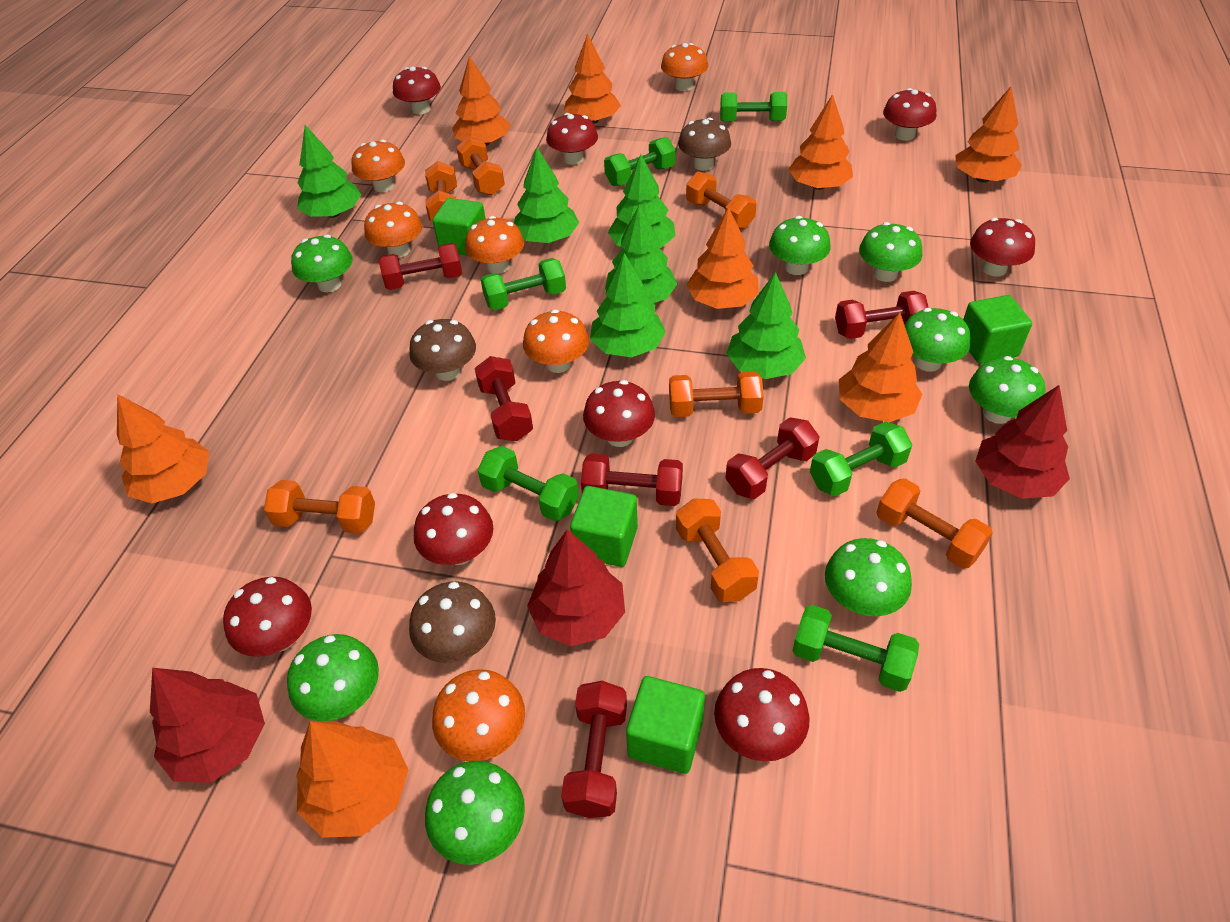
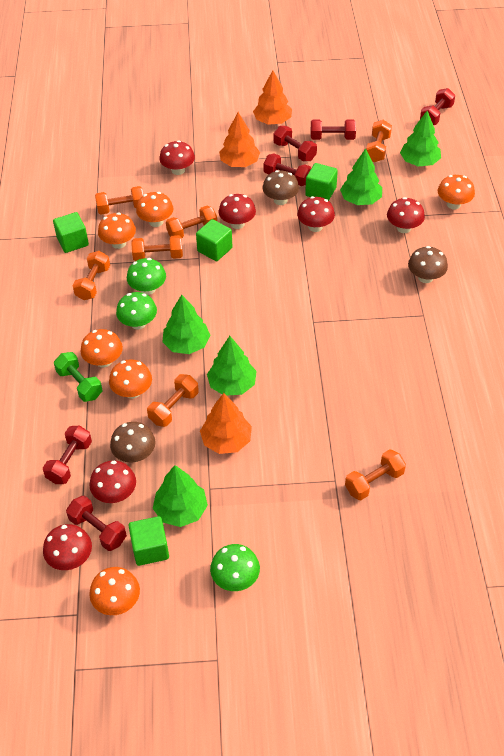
green dumbbell: 6 -> 1
green mushroom: 8 -> 3
green tree: 6 -> 5
orange tree: 8 -> 3
red mushroom: 8 -> 6
red tree: 3 -> 0

